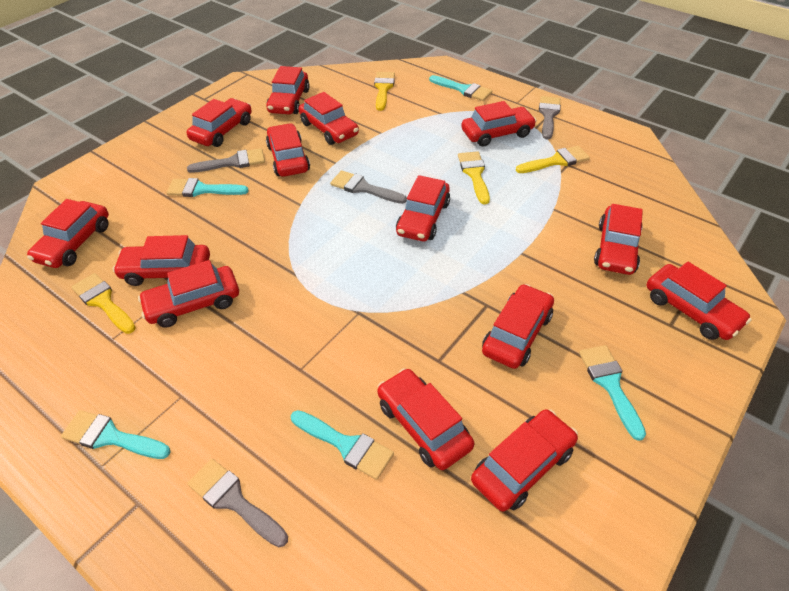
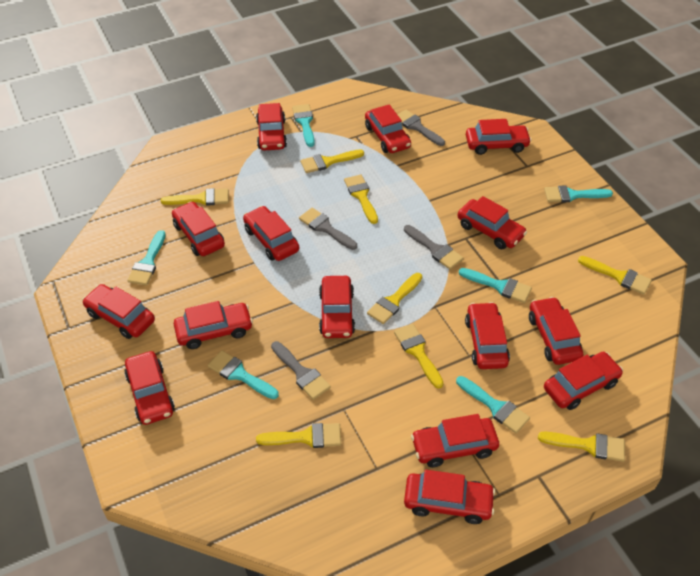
red car: 14 -> 15
turquoise brush: 5 -> 6
yellow brush: 4 -> 8

